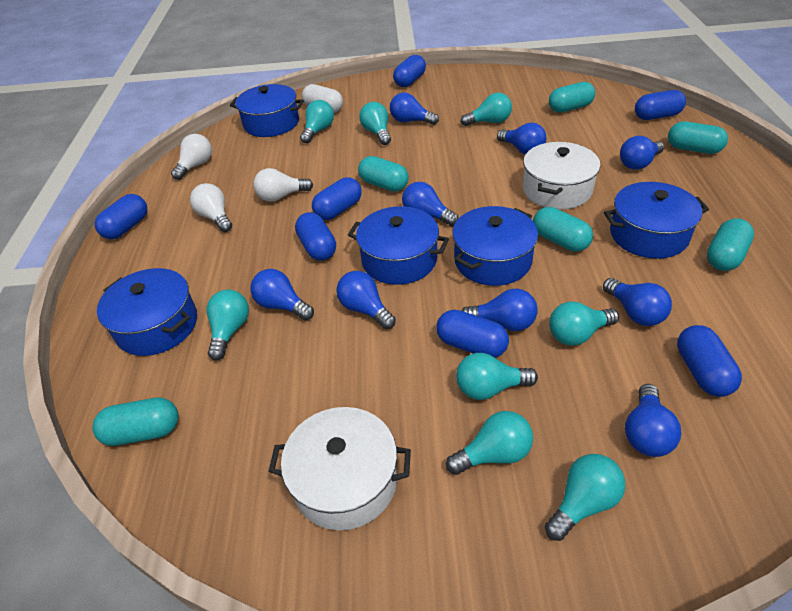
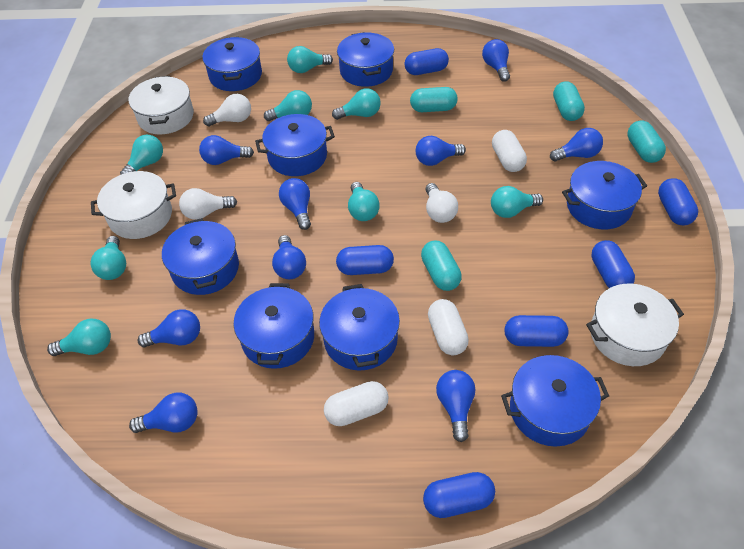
blue capsule: 7 -> 6
blue pot: 5 -> 8
turquoise capsule: 6 -> 4
white capsule: 1 -> 3
white pot: 2 -> 3

